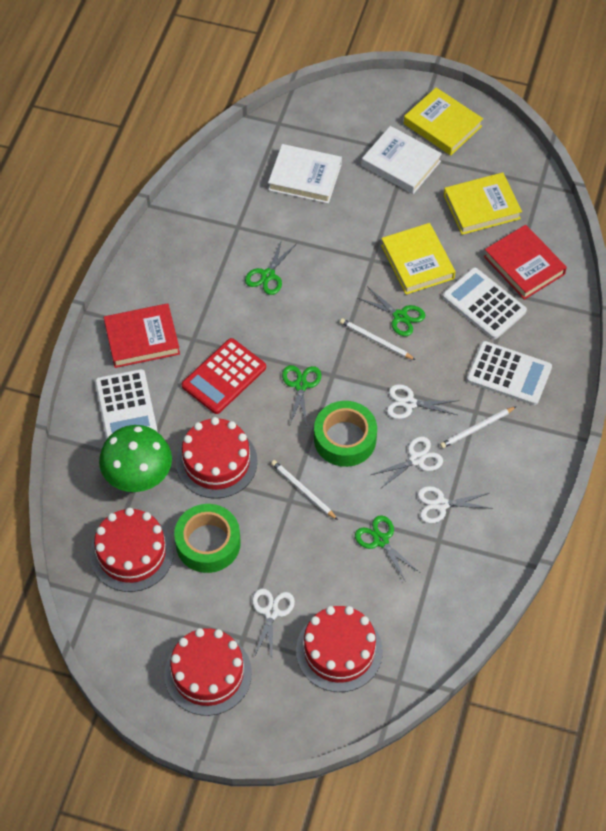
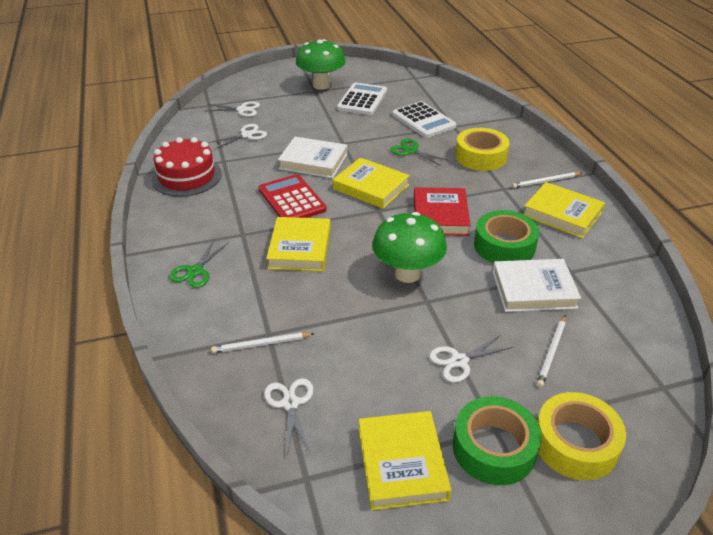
green mushroom: 1 -> 2
green scissors: 4 -> 2
red book: 2 -> 1
red cake: 4 -> 1
white calculator: 3 -> 2
yellow book: 3 -> 4
yellow tape: 0 -> 2

